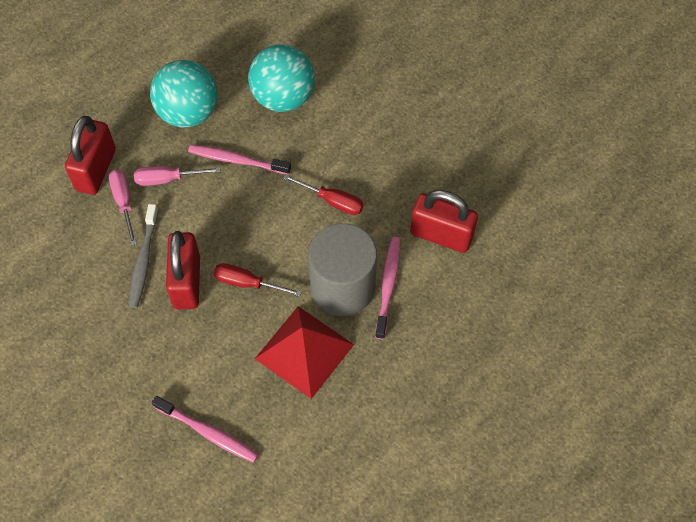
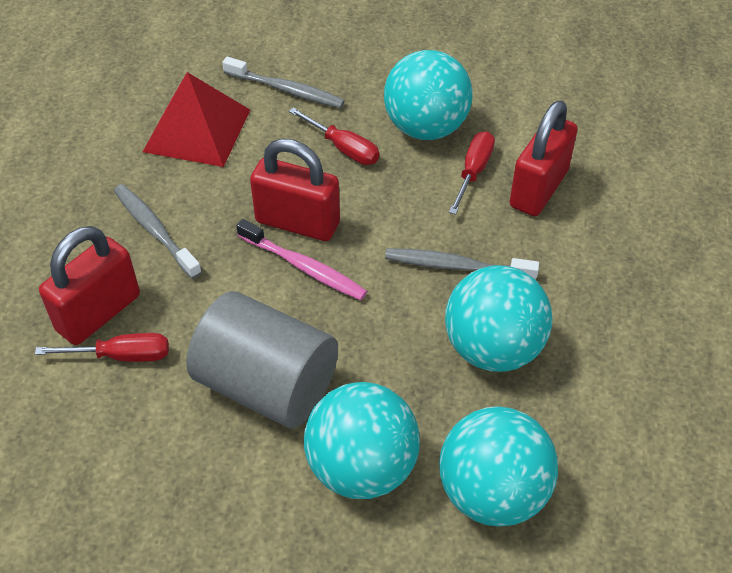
grey toothbrush: 1 -> 3
pink screwdriver: 2 -> 0
pink toothbrush: 3 -> 1
red screwdriver: 2 -> 3
turquoise ball: 2 -> 4

